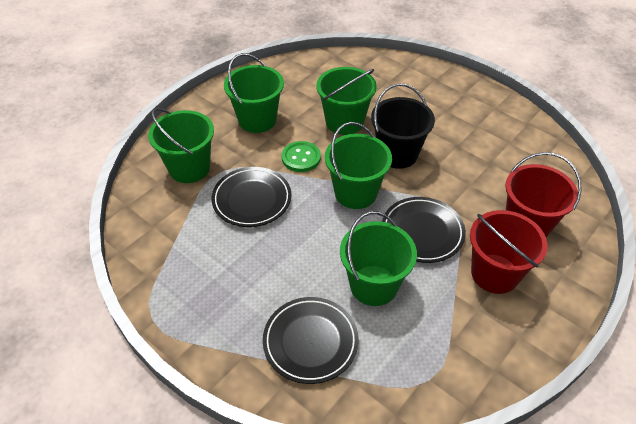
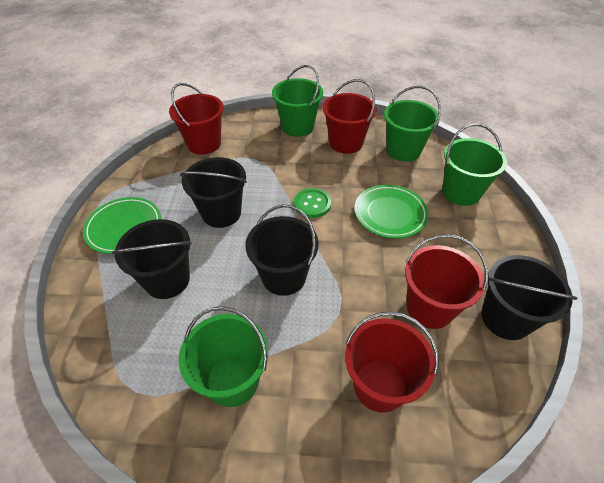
black bucket: 1 -> 4
black plate: 3 -> 0
green bucket: 5 -> 4
green plate: 0 -> 2
red bucket: 2 -> 4

